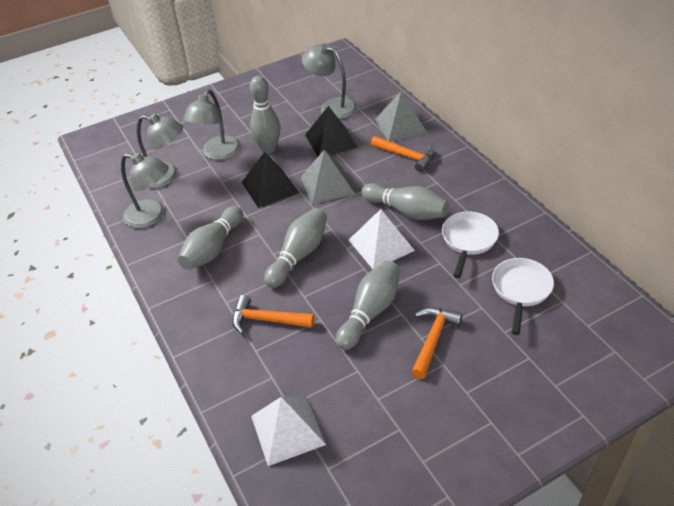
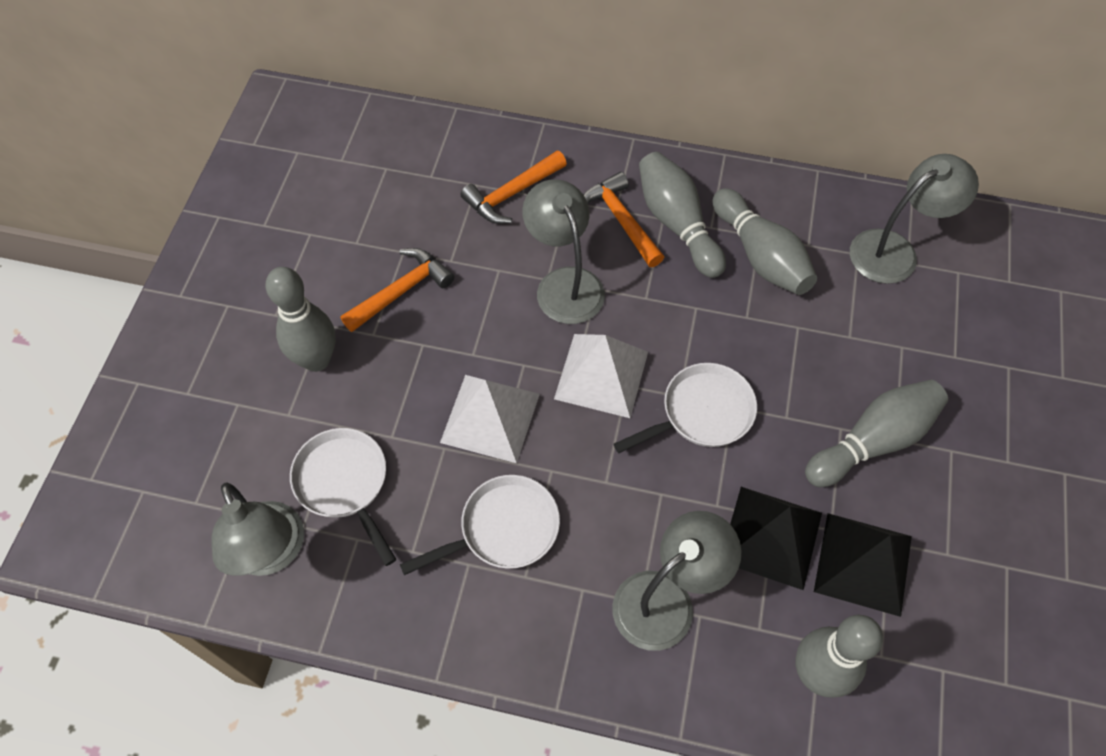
grey pyramid: 2 -> 0
white pan: 2 -> 3

